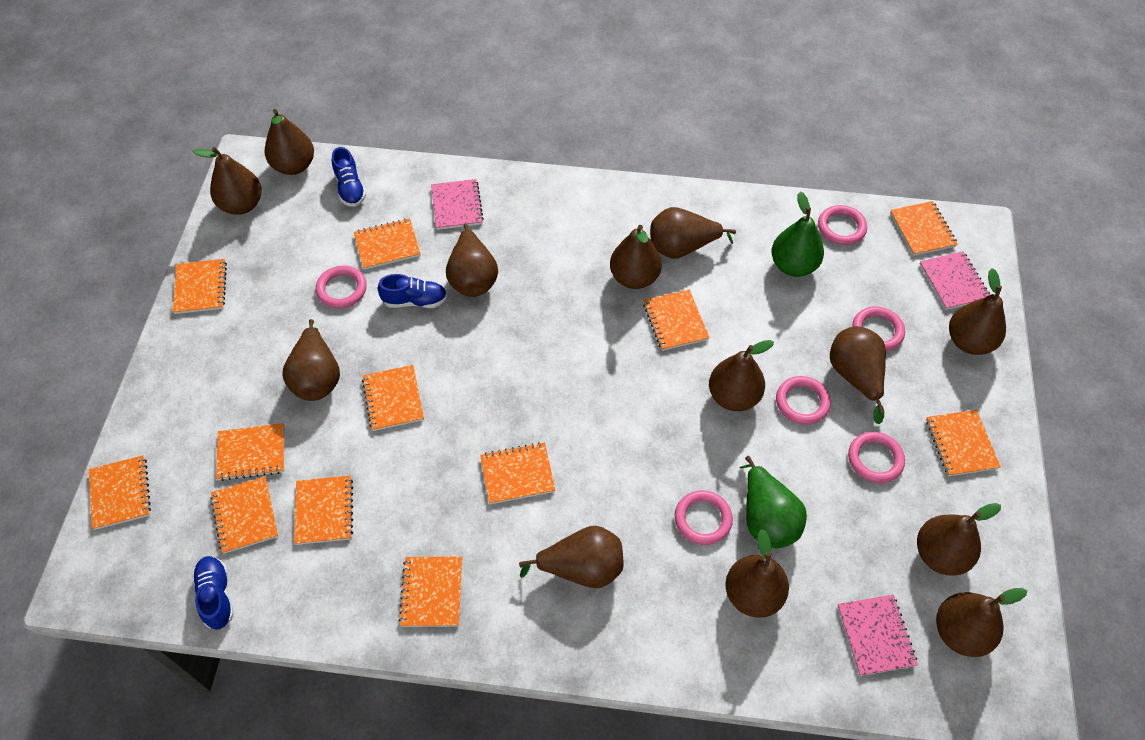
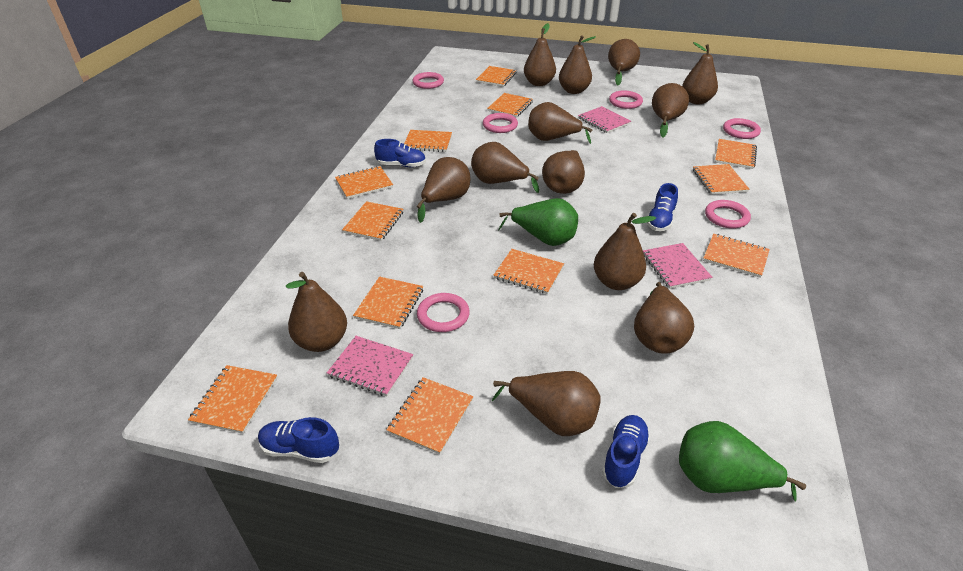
blue shoe: 3 -> 4

